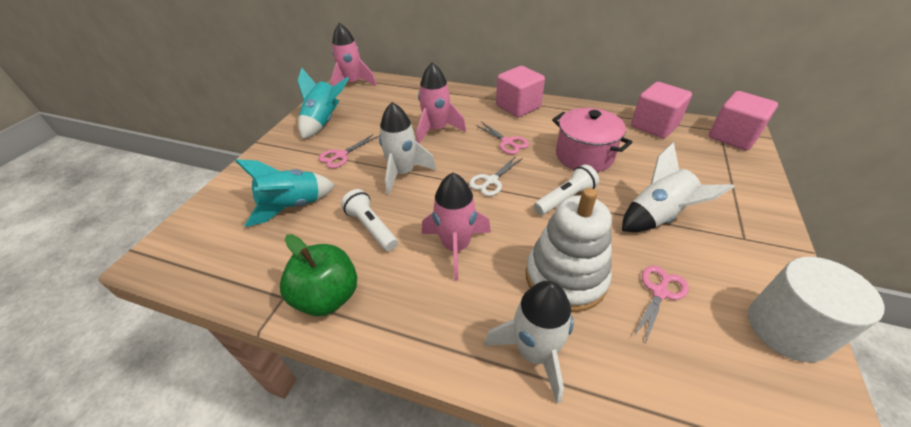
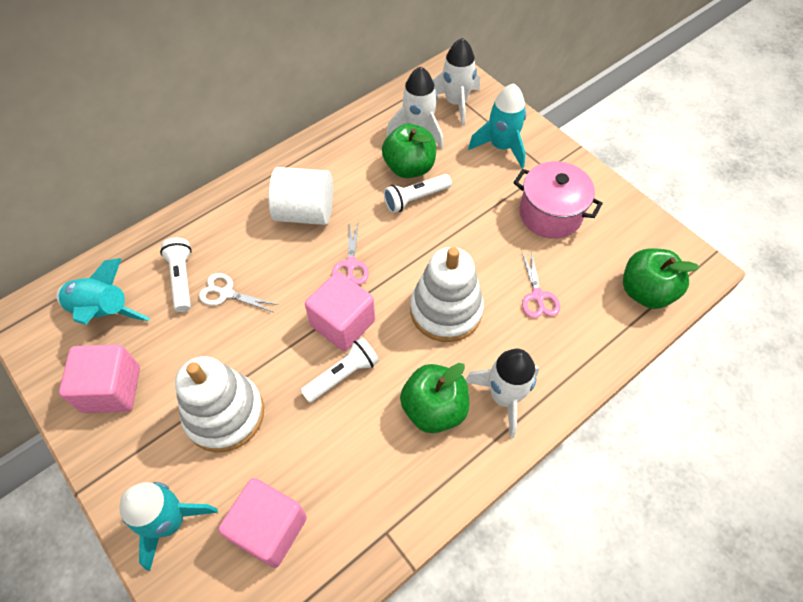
green apple: 1 -> 3
pink rocket: 3 -> 0
pink scissors: 3 -> 2
turquoise rocket: 2 -> 3
white flashlight: 2 -> 3
white stacking toy: 1 -> 2

